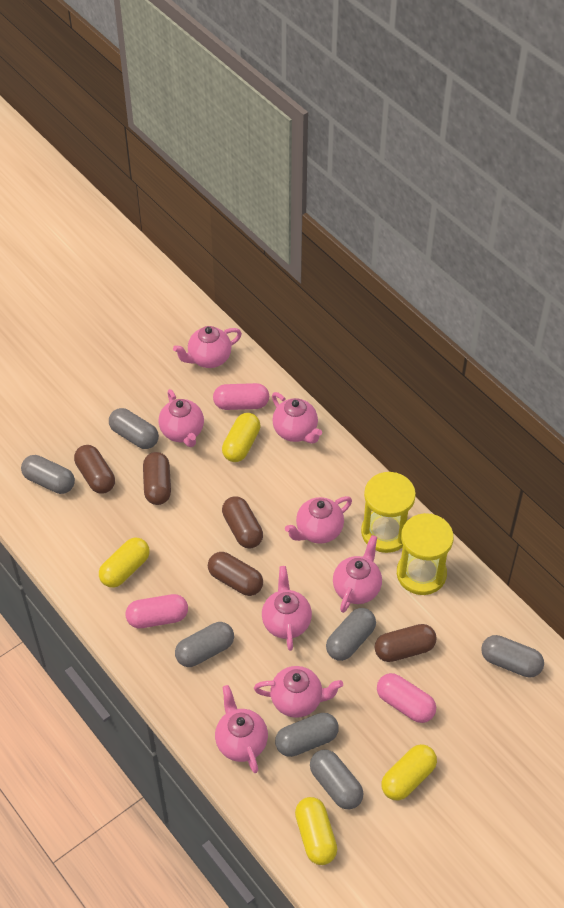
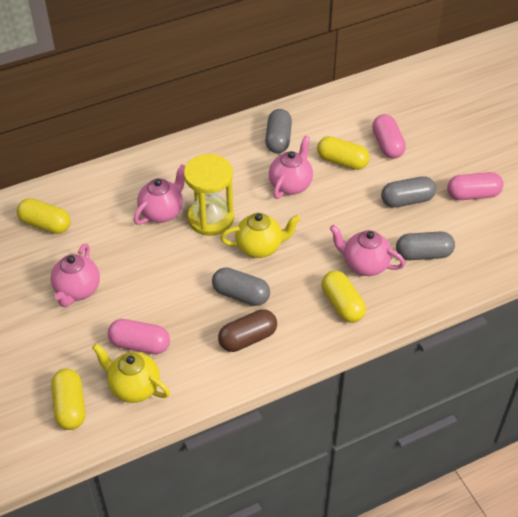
brown capsule: 5 -> 1
grey capsule: 7 -> 4
pink teapot: 8 -> 4
yellow hourglass: 2 -> 1
yellow teapot: 0 -> 2

